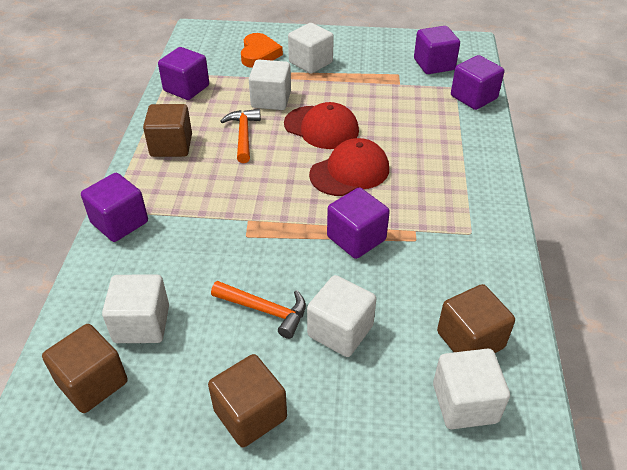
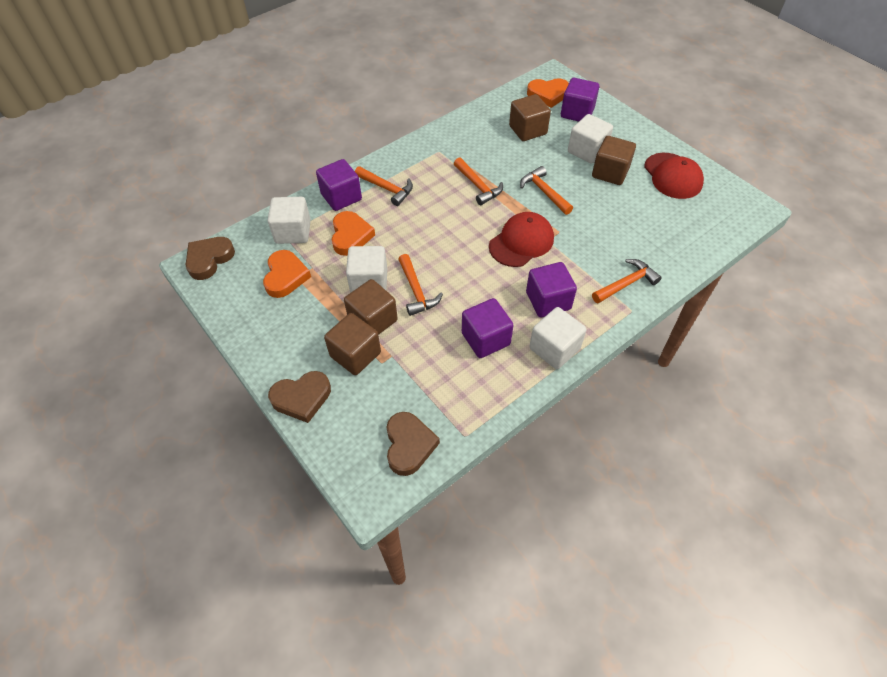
brown heart: 0 -> 3
orange hammer: 2 -> 5
orange heart: 1 -> 3
purple cube: 5 -> 4
white cube: 5 -> 4

